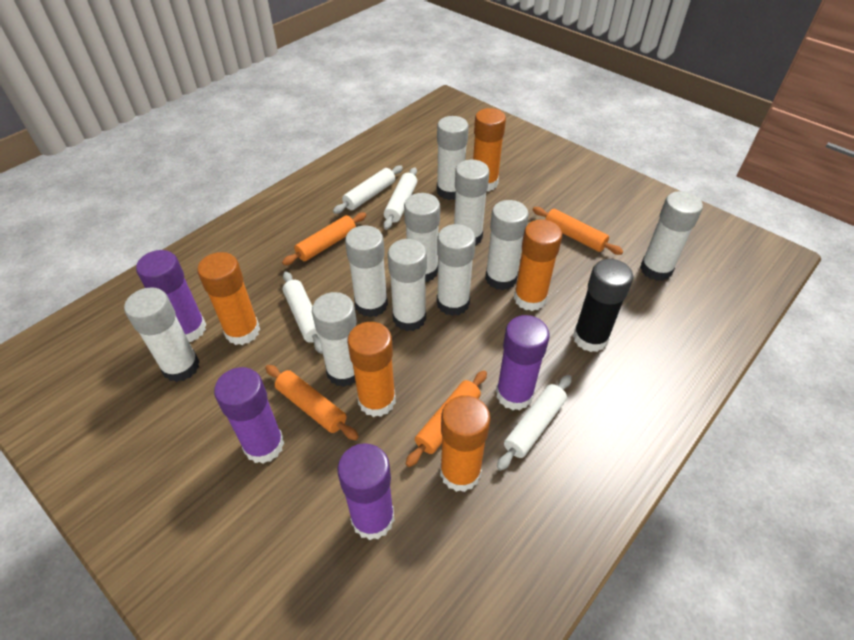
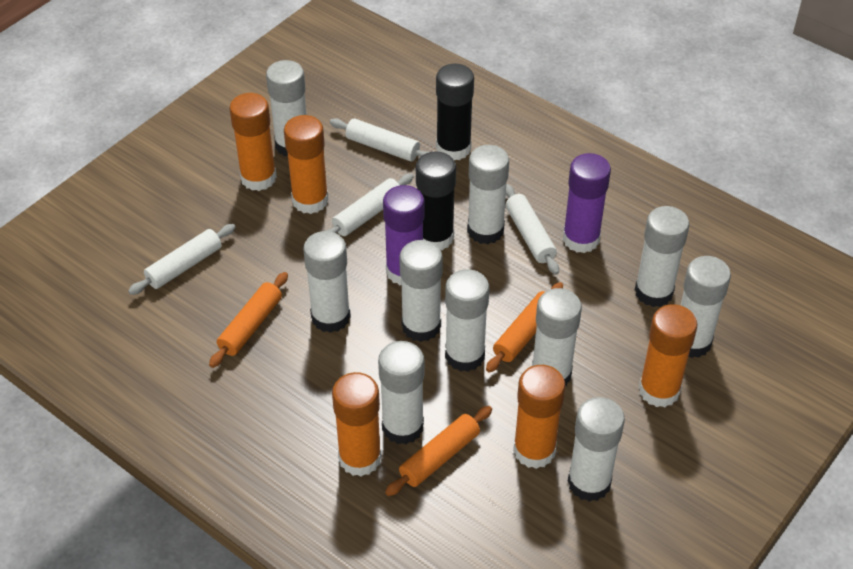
black glue stick: 1 -> 2
orange rolling pin: 4 -> 3
purple glue stick: 4 -> 2

